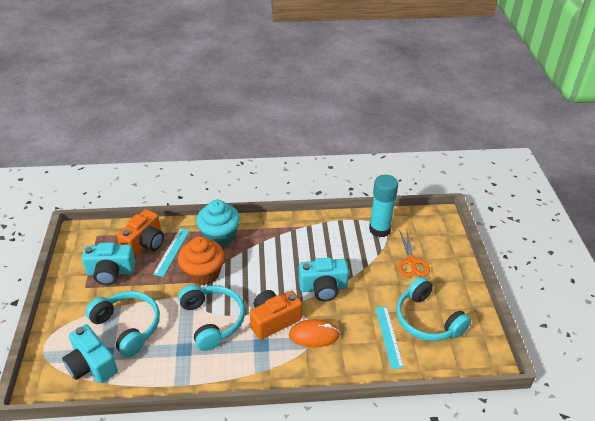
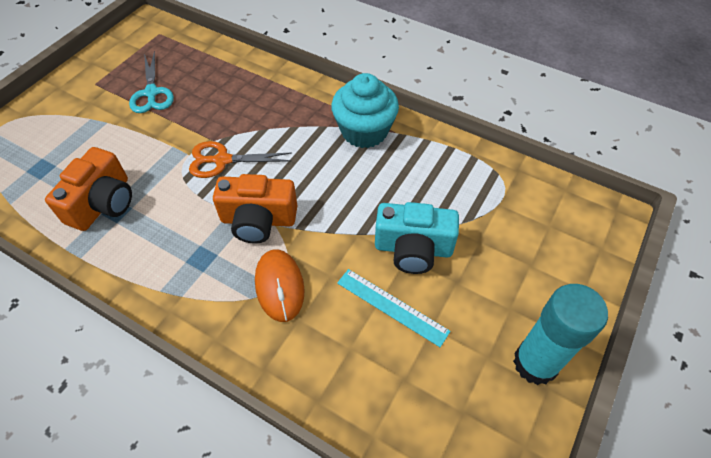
orange cupcake: 1 -> 0
turquoise camera: 3 -> 1
turquoise headphones: 3 -> 0
turquoise ruler: 2 -> 1
turquoise scissors: 0 -> 1

